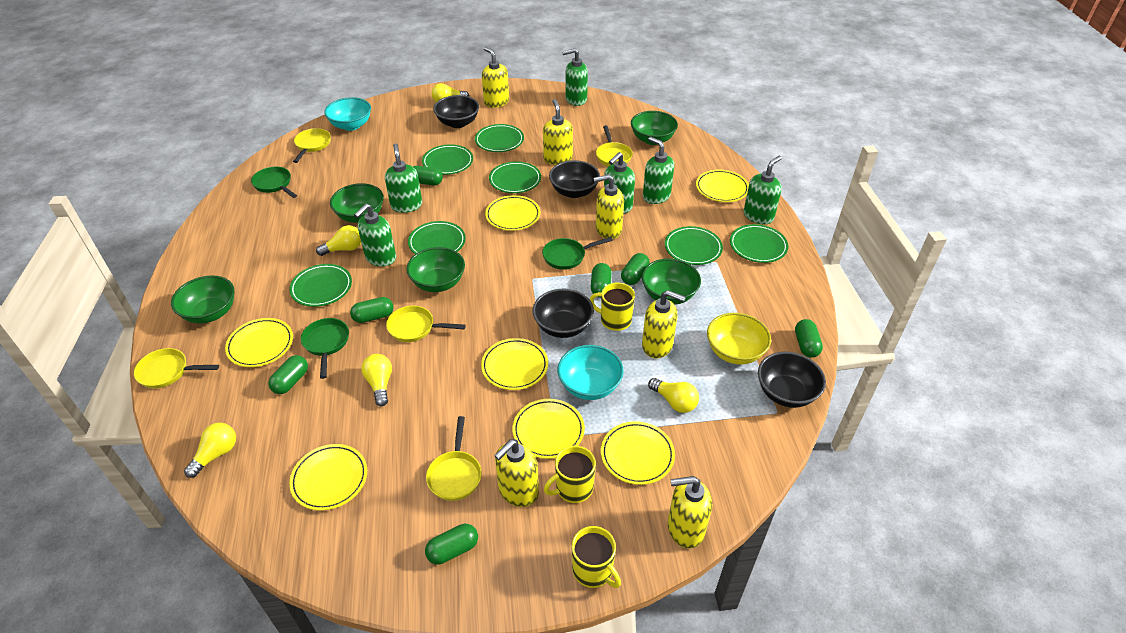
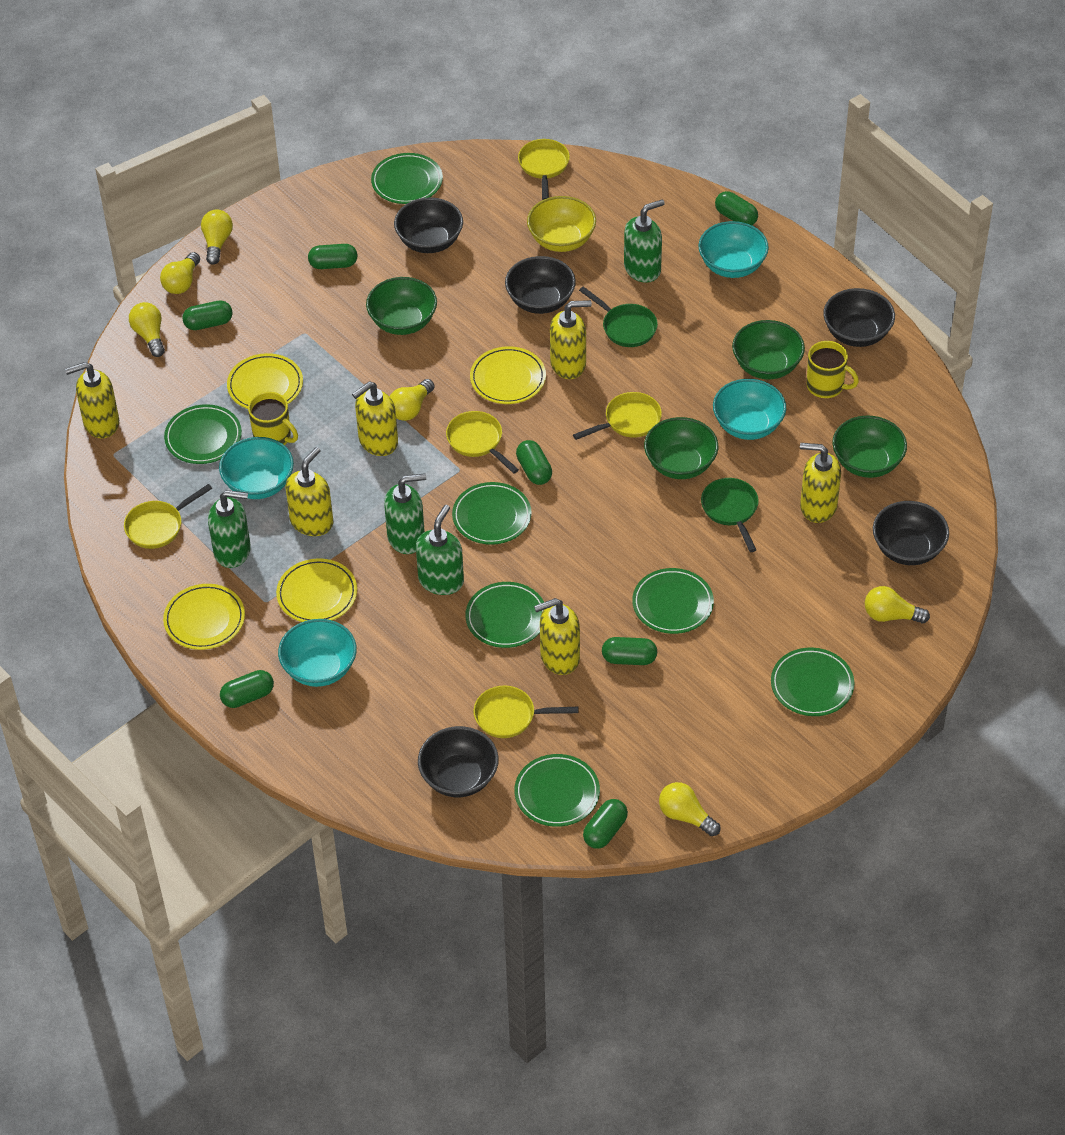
black bowl: 4 -> 5
green bowl: 5 -> 4
green pan: 3 -> 2
green soap dispenser: 6 -> 4
turquoise bowl: 2 -> 4
yellow light bulb: 5 -> 6
yellow mug: 3 -> 2
yellow plate: 7 -> 4

